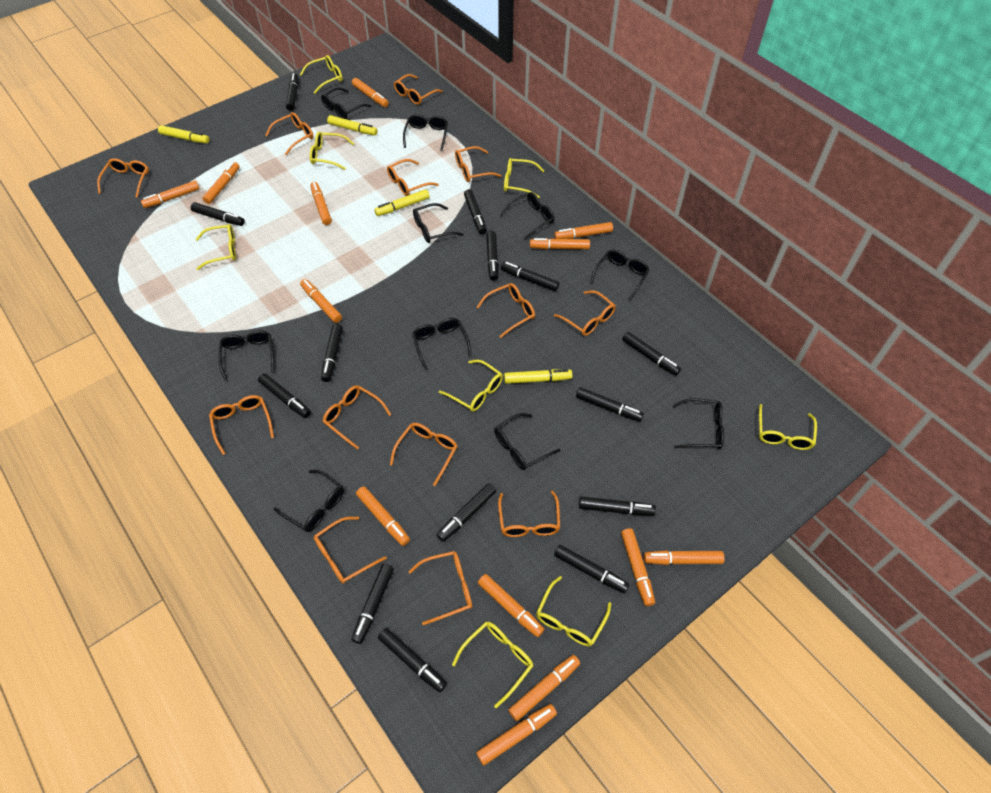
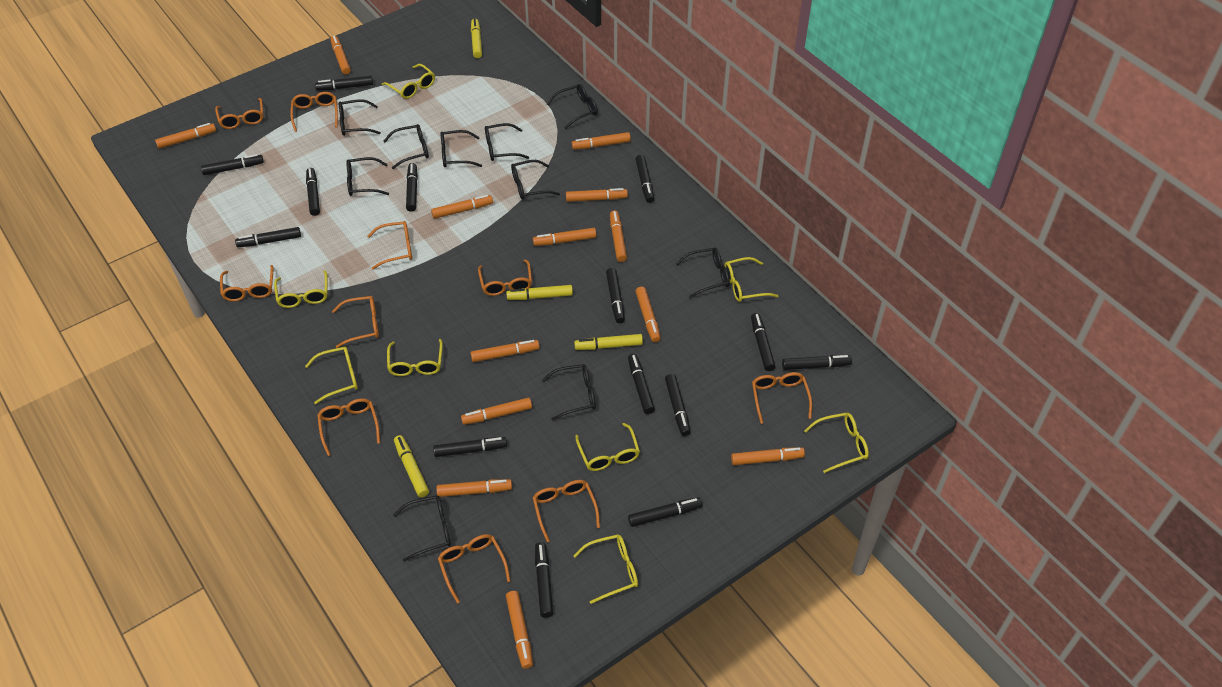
orange glasses: 13 -> 10

